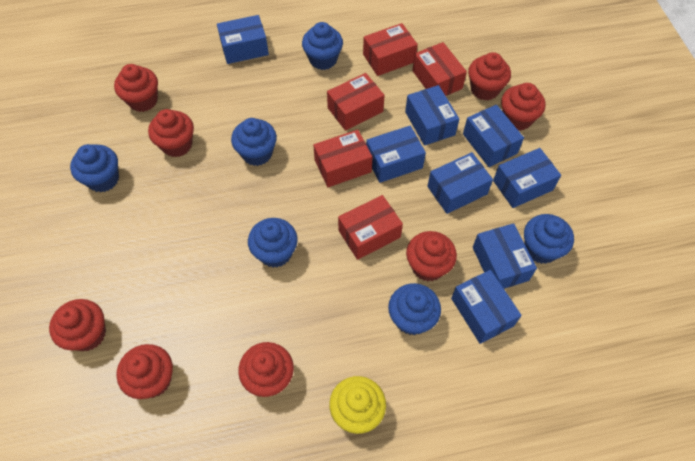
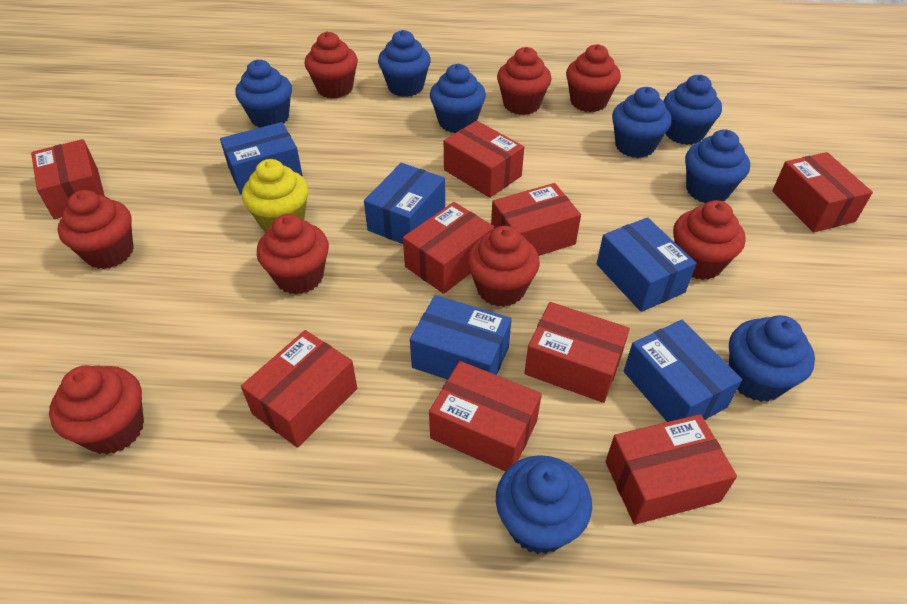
blue box: 8 -> 5
blue cupcake: 6 -> 8
red box: 5 -> 9

